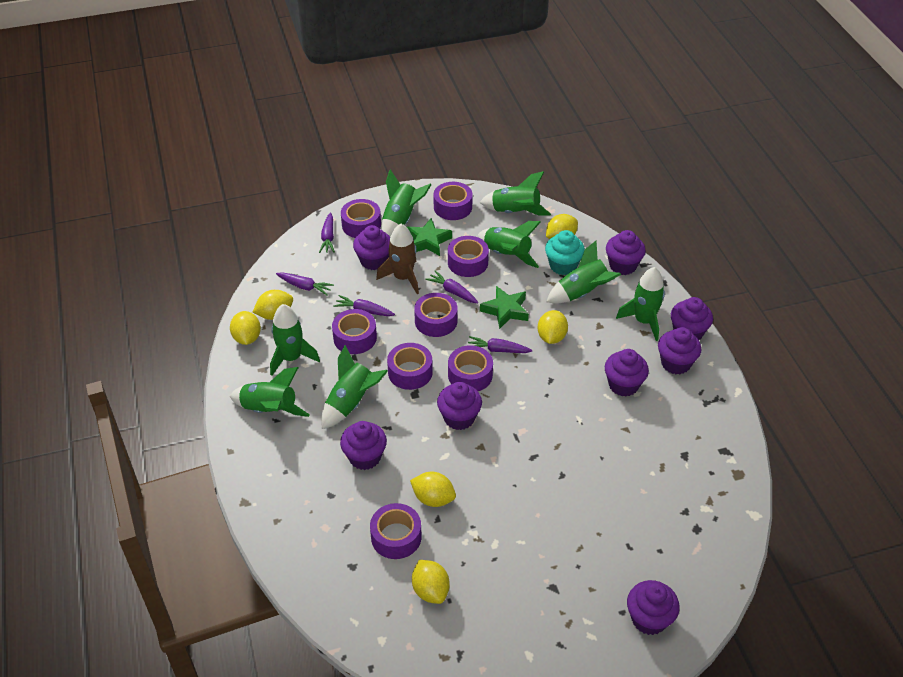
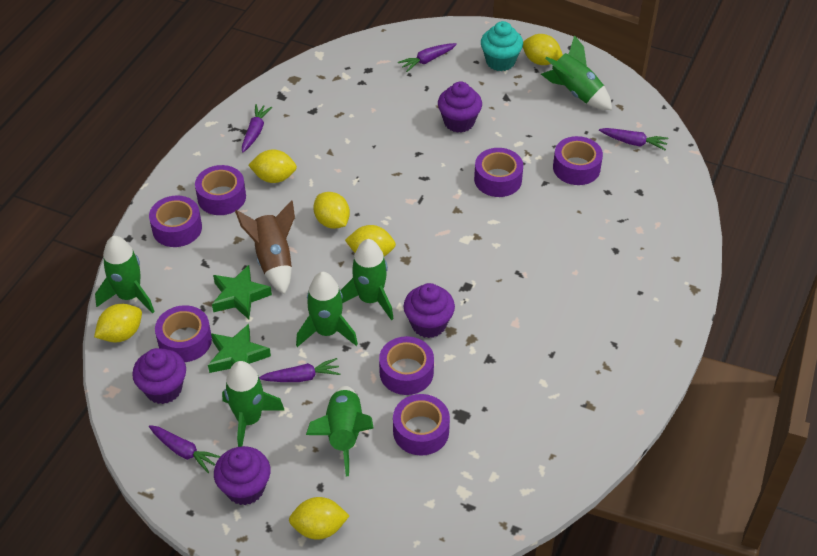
green rocket: 8 -> 6
purple cupcake: 8 -> 4
purple tape: 8 -> 7

